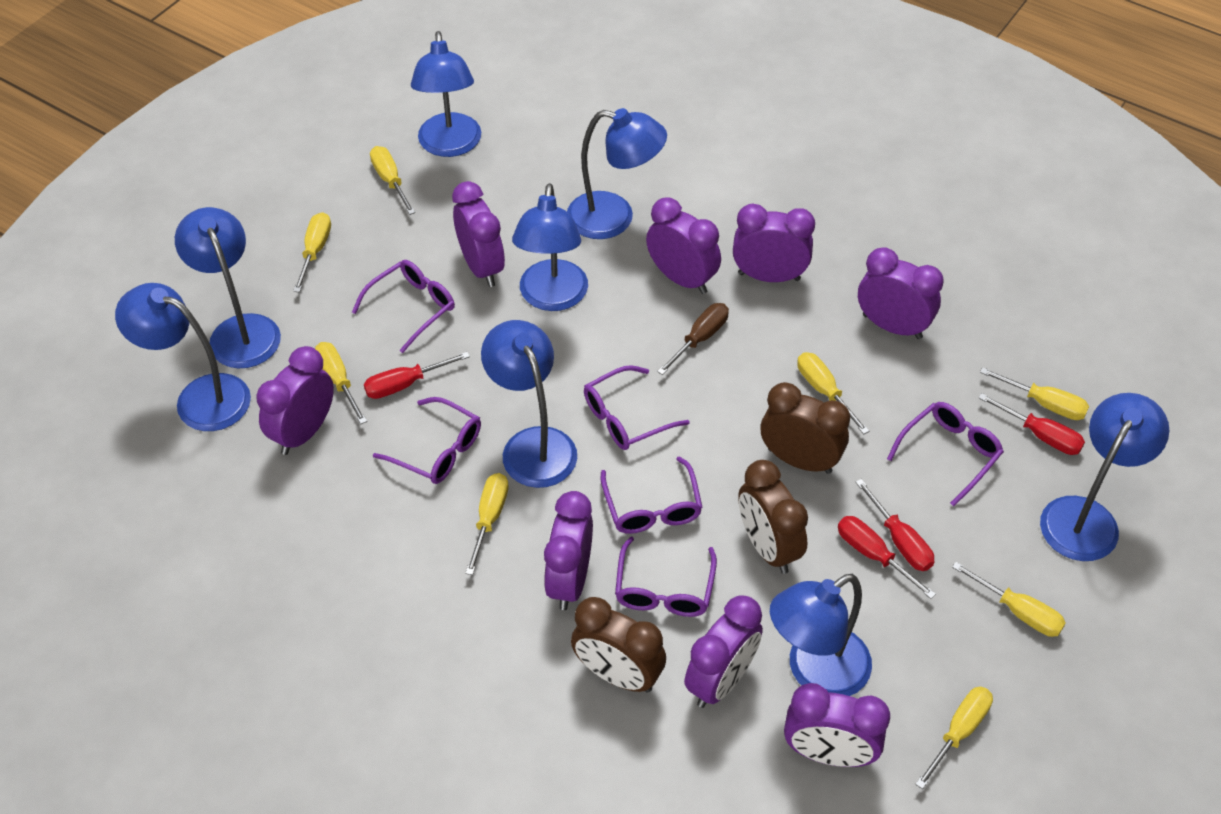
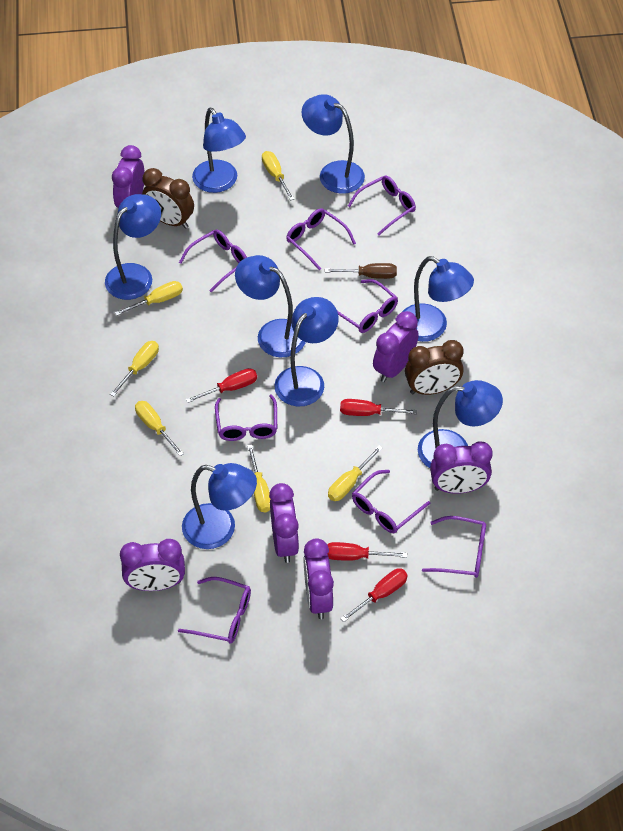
brown clock: 3 -> 2
purple clock: 8 -> 6
purple glasses: 6 -> 8
yellow screwdriver: 8 -> 6

